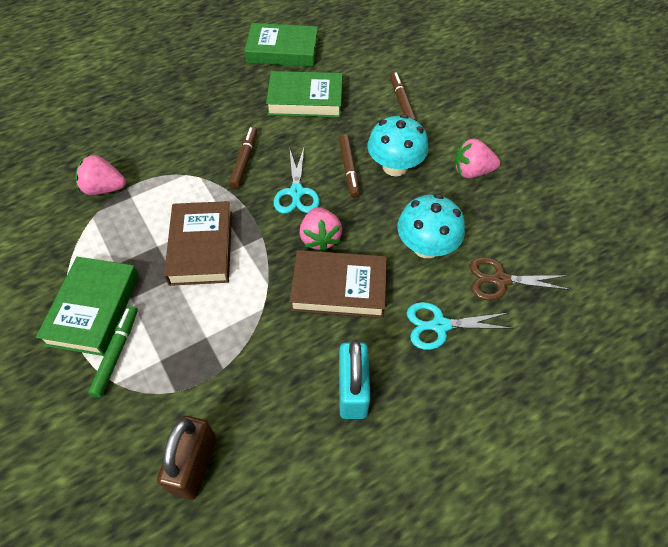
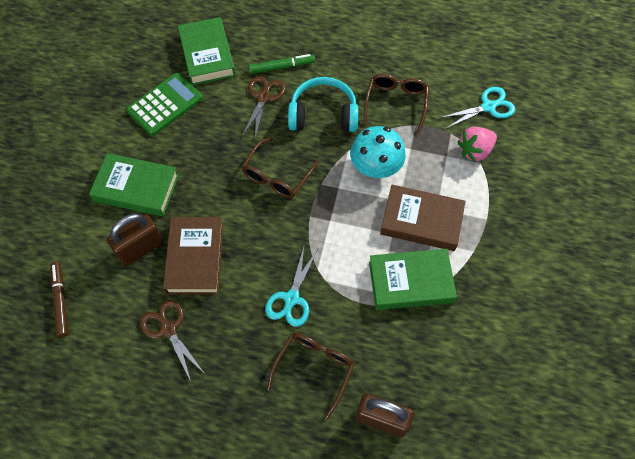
brown glasses: 0 -> 3
brown marker: 3 -> 1
brown padlock: 1 -> 2
brown scissors: 1 -> 2
green calculator: 0 -> 1
pink strawberry: 3 -> 1
turquoise headphones: 0 -> 1
turquoise mushroom: 2 -> 1
turquoise padlock: 1 -> 0

